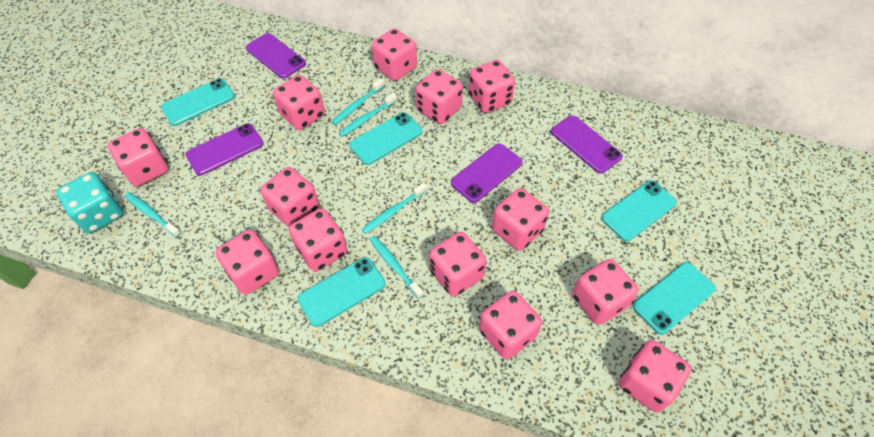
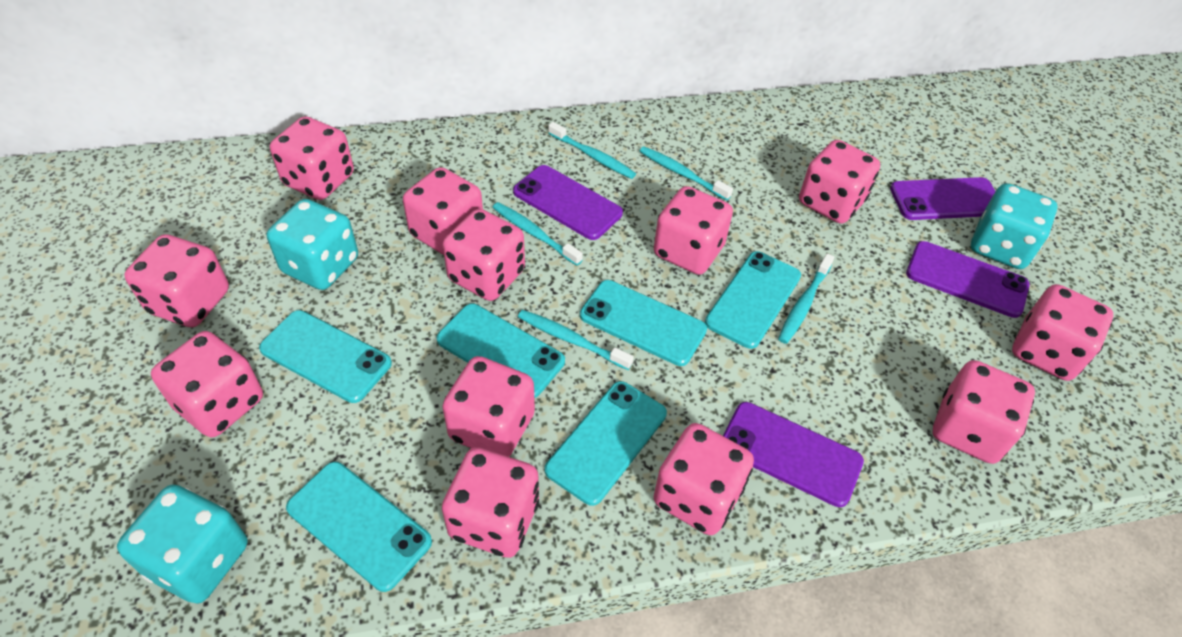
pink dice: 13 -> 12
turquoise dice: 1 -> 3
turquoise phone: 5 -> 6

